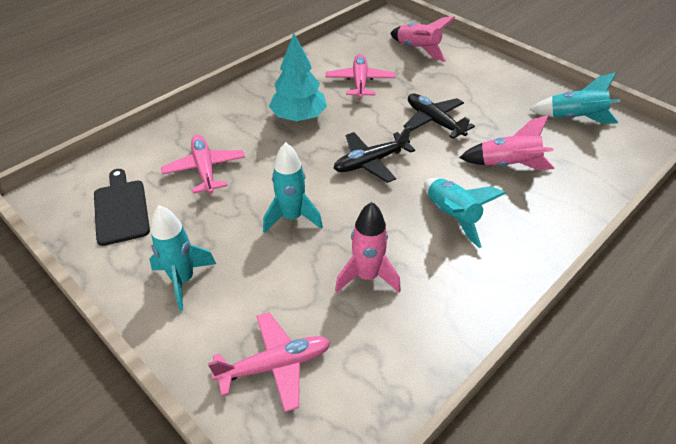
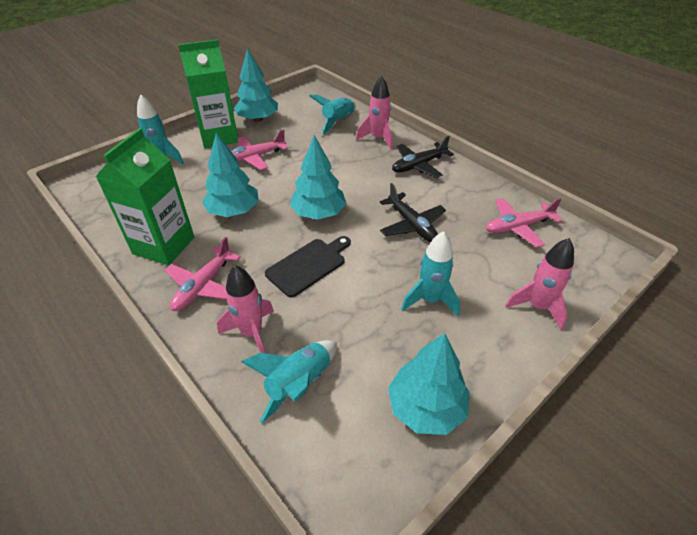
green carton: 0 -> 2
turquoise tree: 1 -> 4

